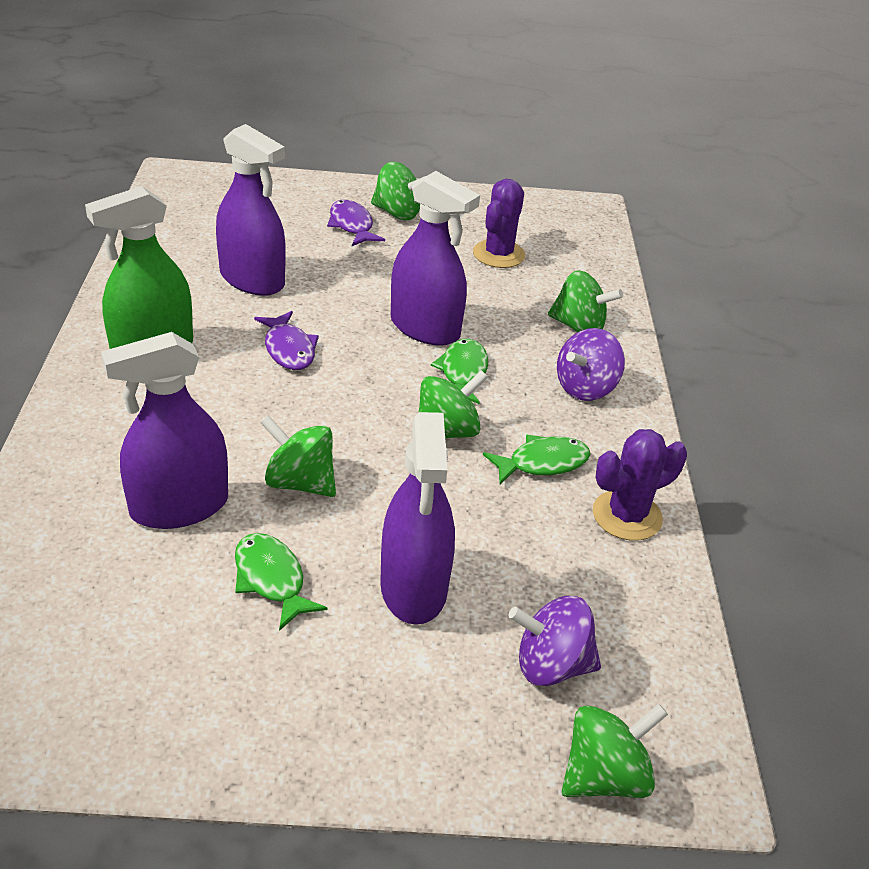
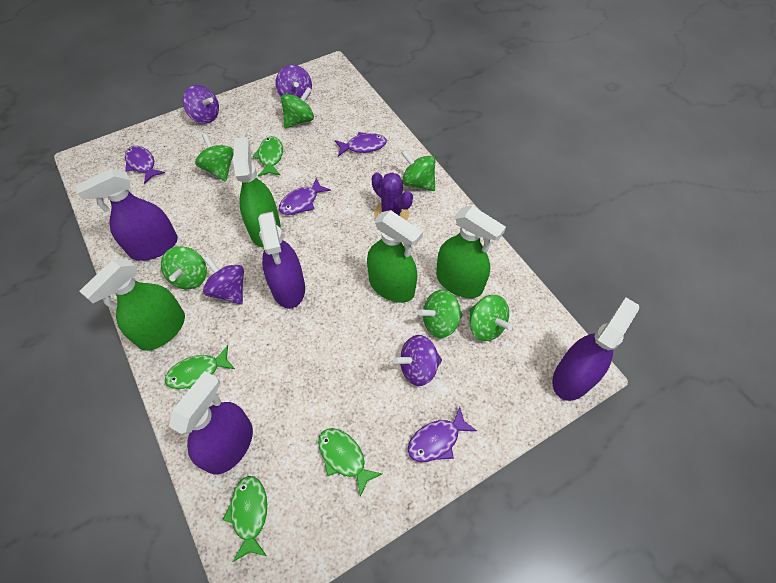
green fish: 3 -> 4
green spinning top: 5 -> 6
green spray bottle: 1 -> 4
purple cactus: 2 -> 1
purple fish: 2 -> 4
purple spinning top: 2 -> 4

